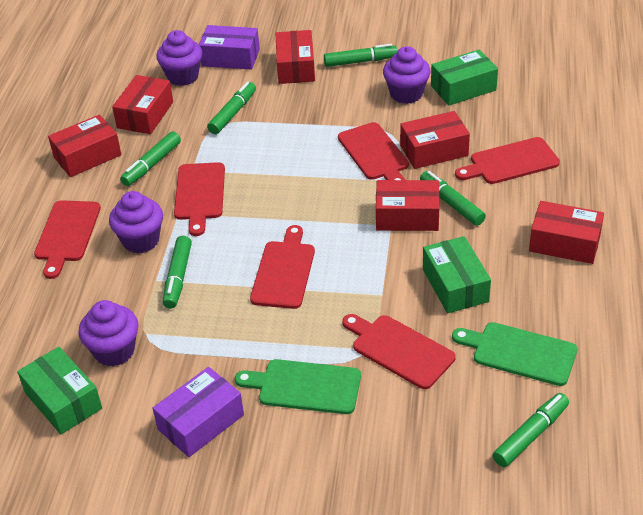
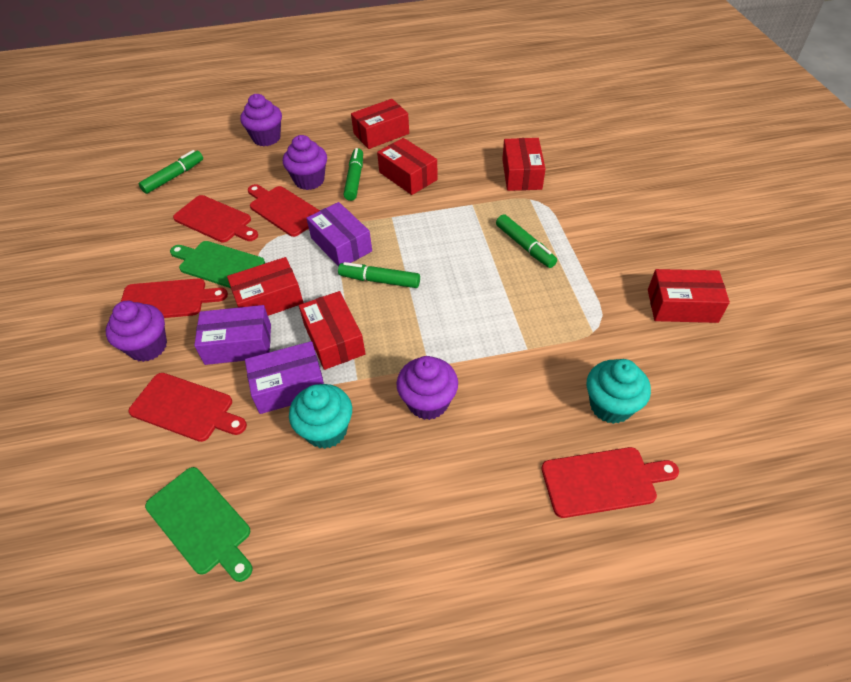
green box: 3 -> 0
green marker: 6 -> 4
purple box: 2 -> 3
red cutting board: 6 -> 5
turquoise cupcake: 0 -> 2

